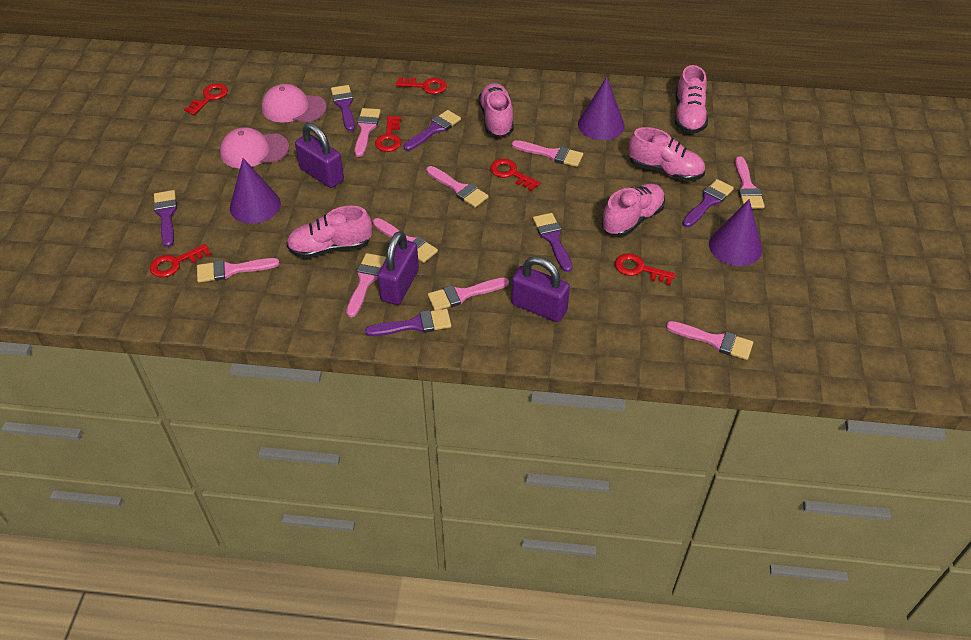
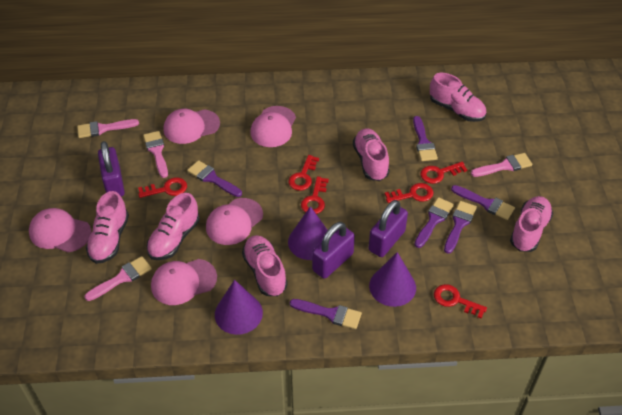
pink brush: 9 -> 4
pink cap: 2 -> 5
pink shoe: 5 -> 6

